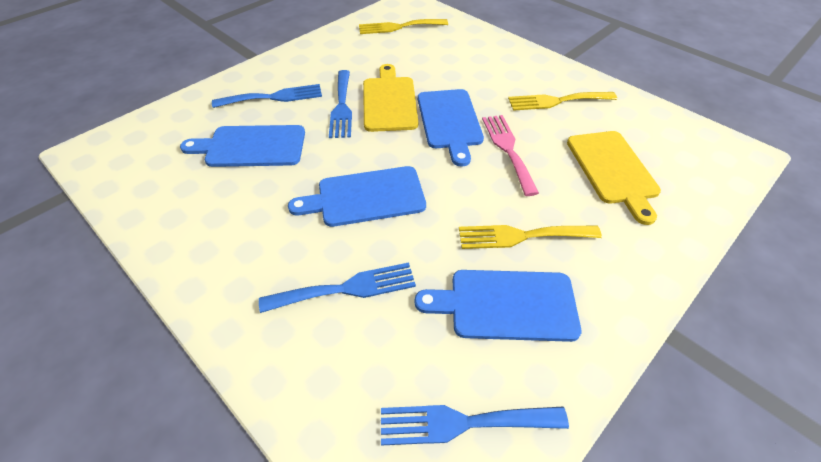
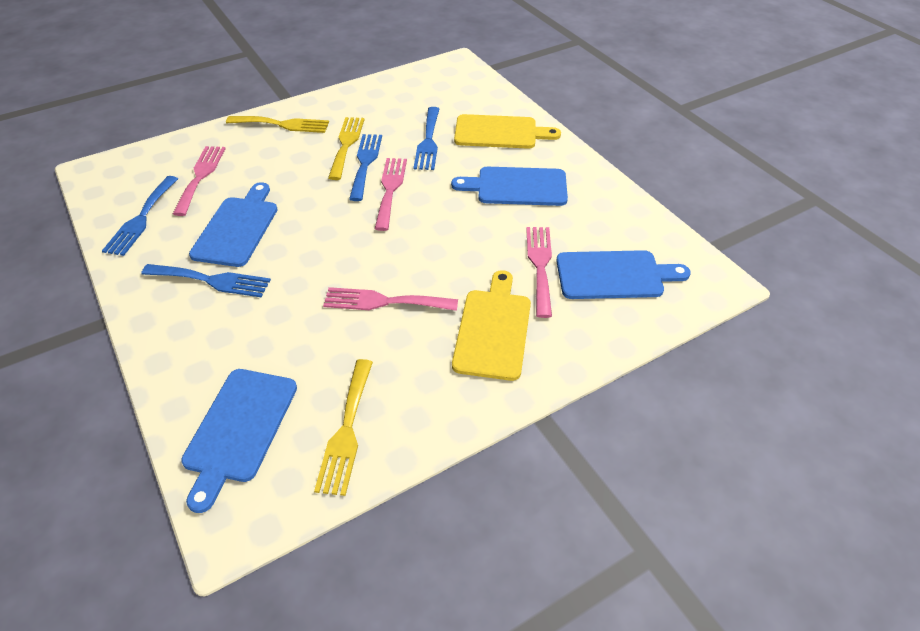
pink fork: 1 -> 4

